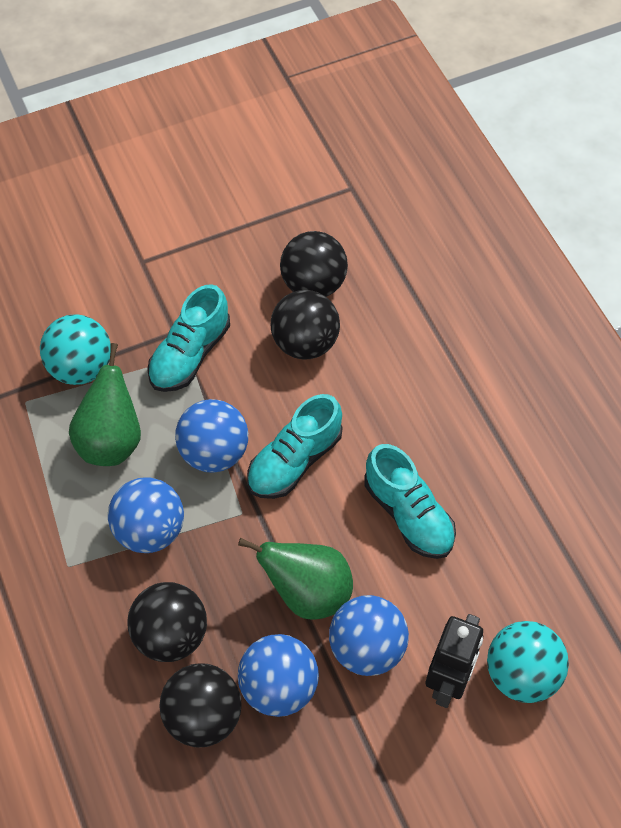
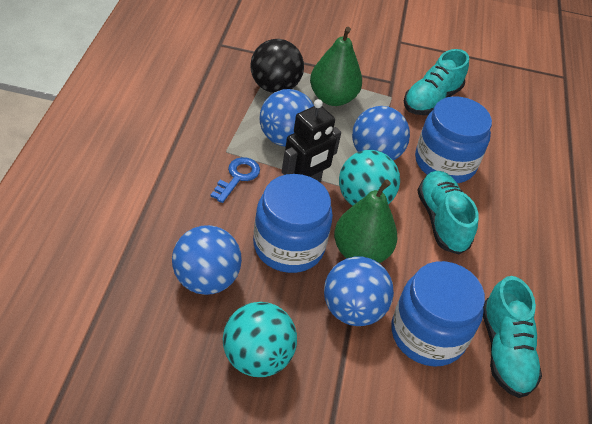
black ball: 4 -> 1
blue jar: 0 -> 3
blue key: 0 -> 1

